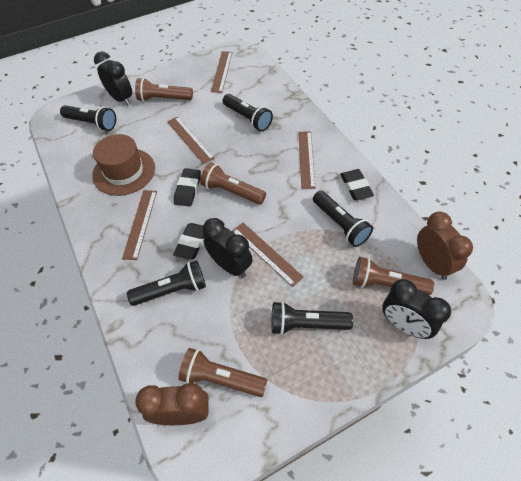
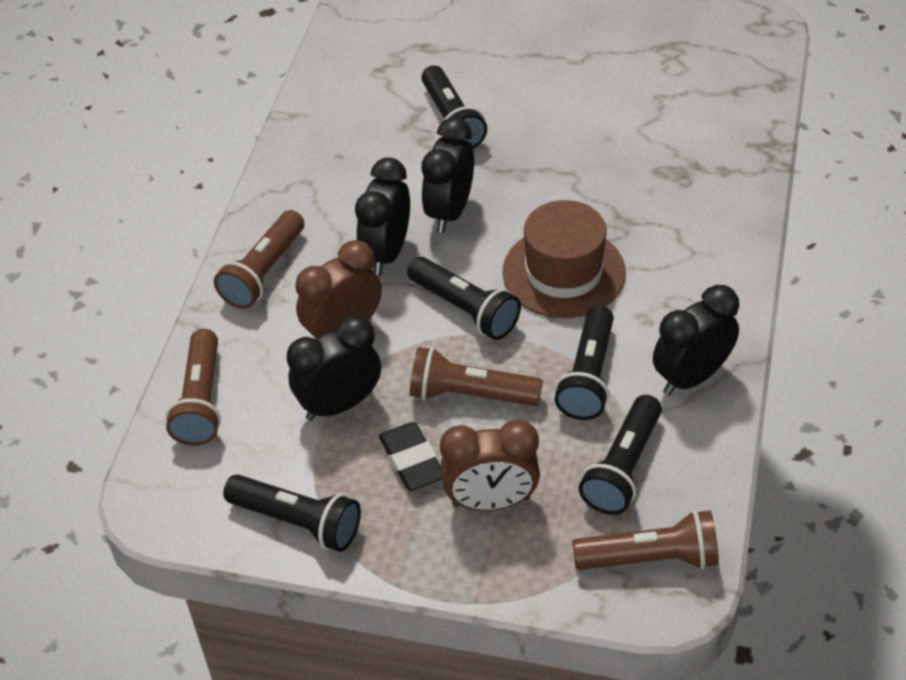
black clock: 3 -> 4
black eraser: 3 -> 1
brown ruler: 5 -> 0

